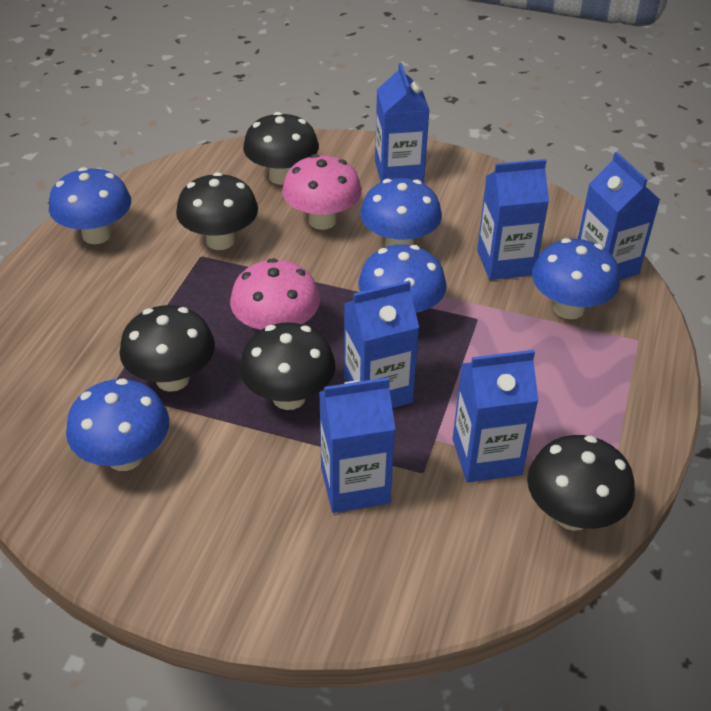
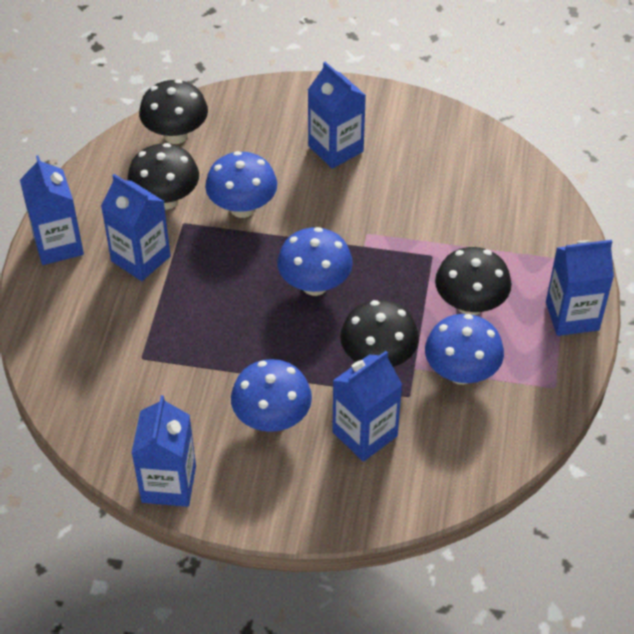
black mushroom: 5 -> 4
blue mushroom: 5 -> 4
pink mushroom: 2 -> 0

